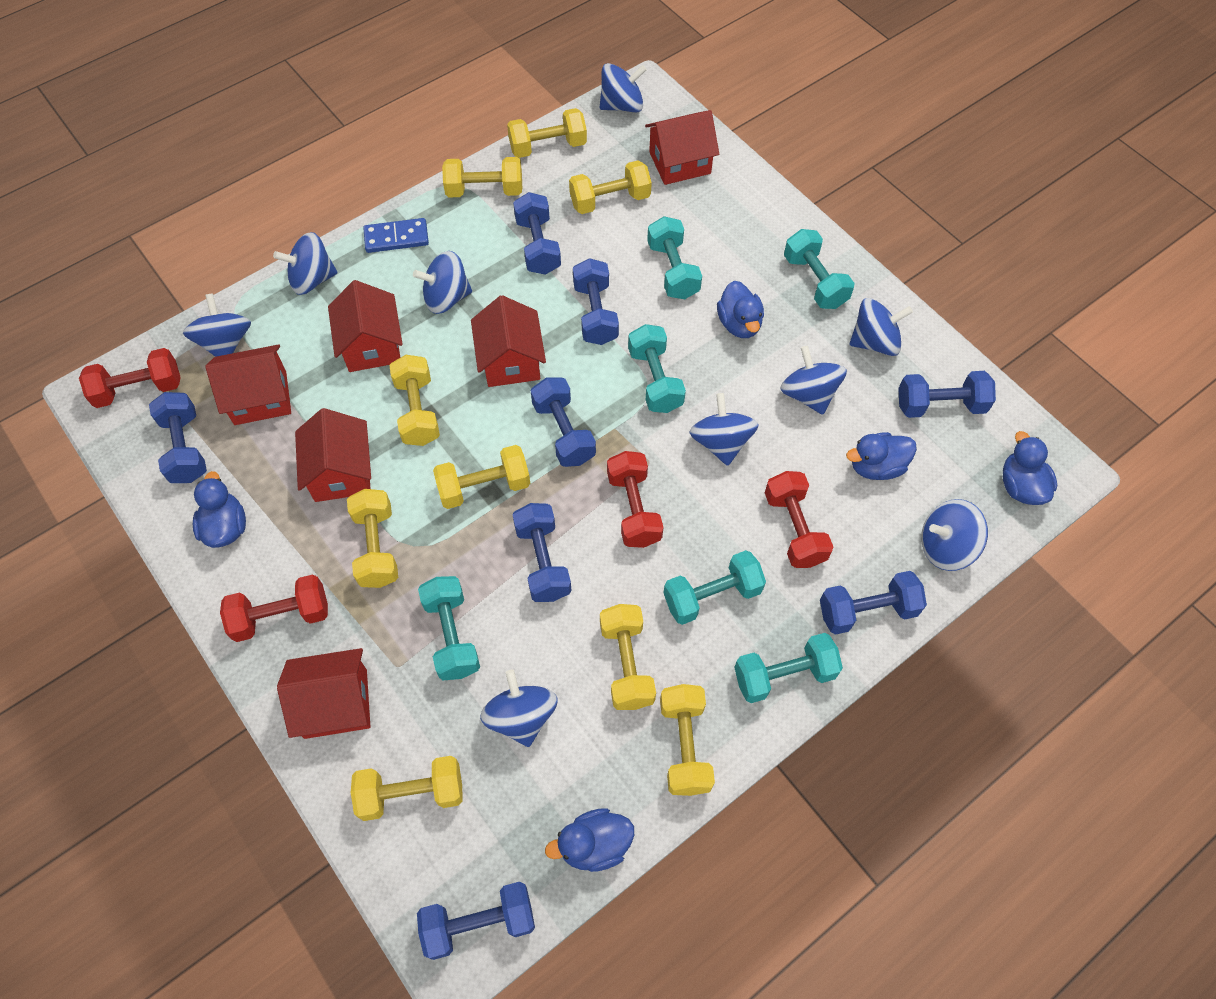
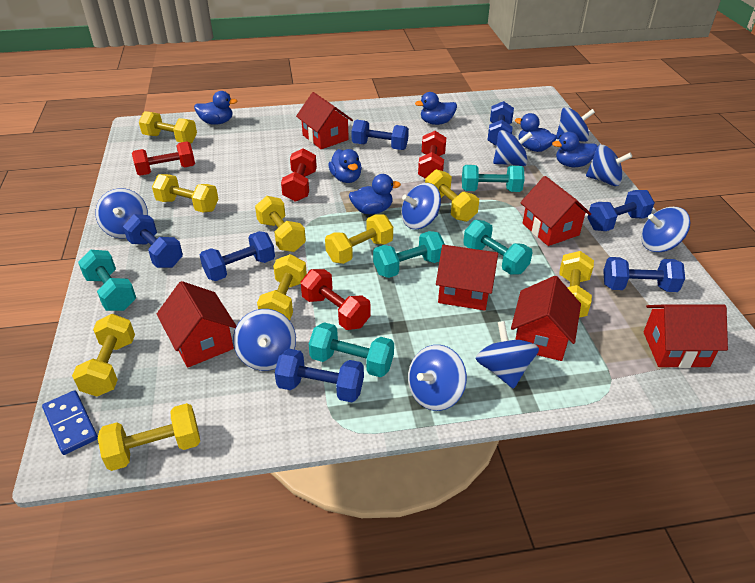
blue duck: 5 -> 6
blue dumbbell: 8 -> 7
turquoise dumbbell: 6 -> 5

